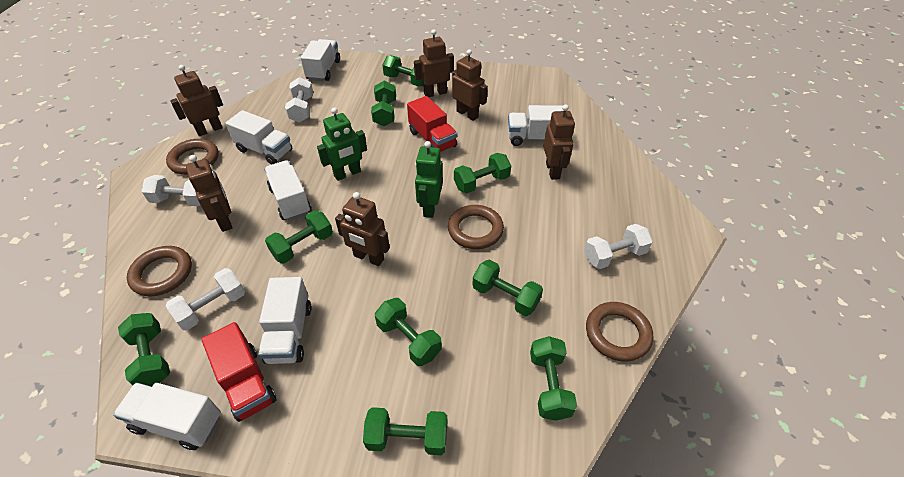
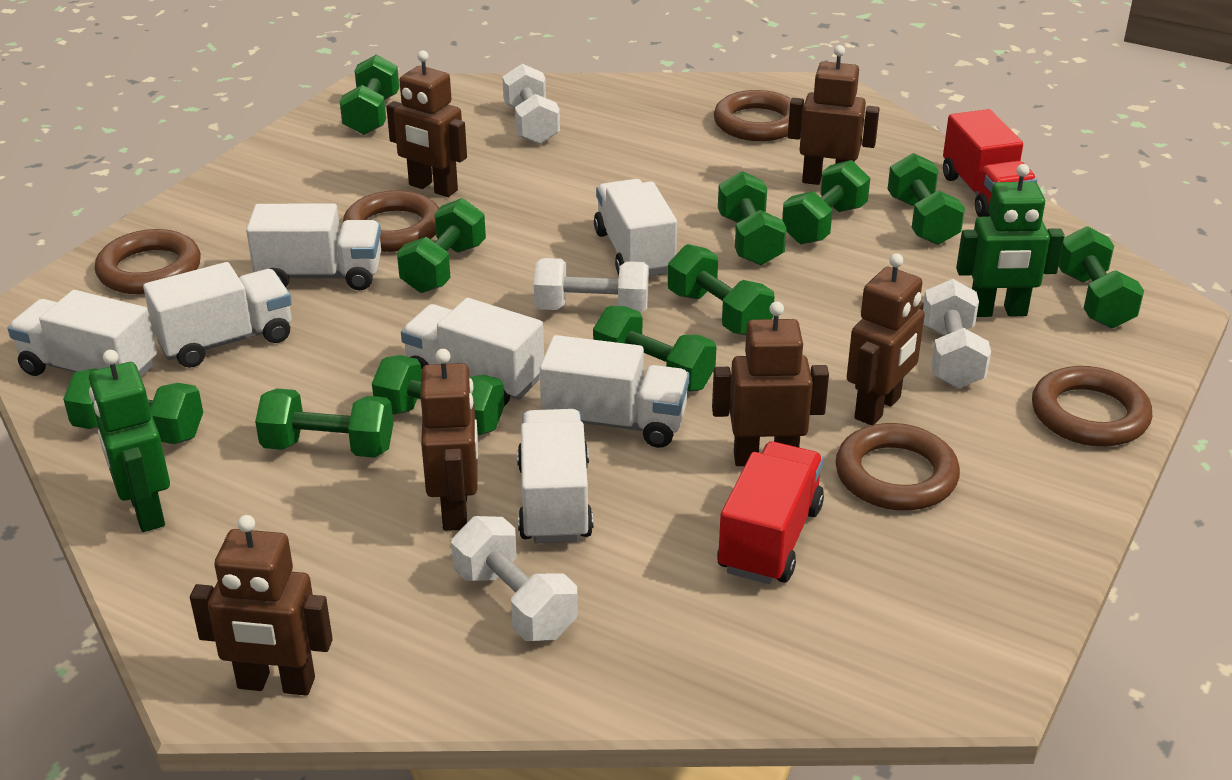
brown ring: 4 -> 5
green dumbbell: 9 -> 11
white truck: 6 -> 7

